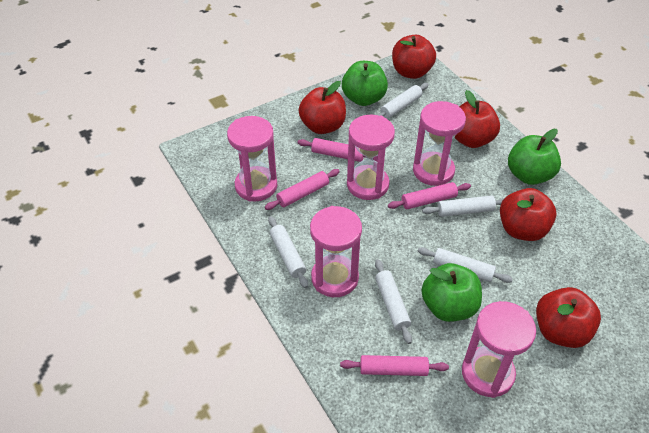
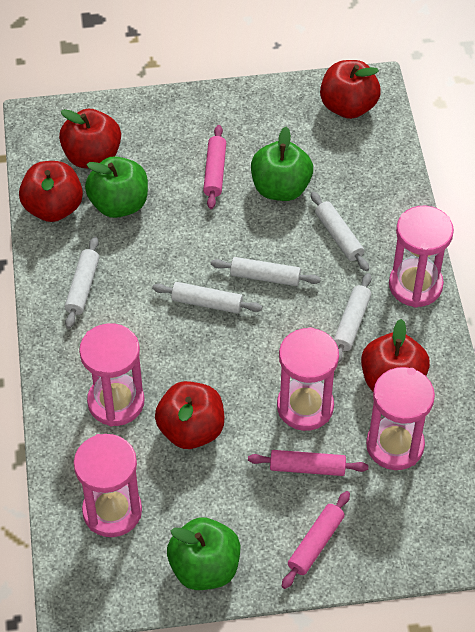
pink rolling pin: 4 -> 3

